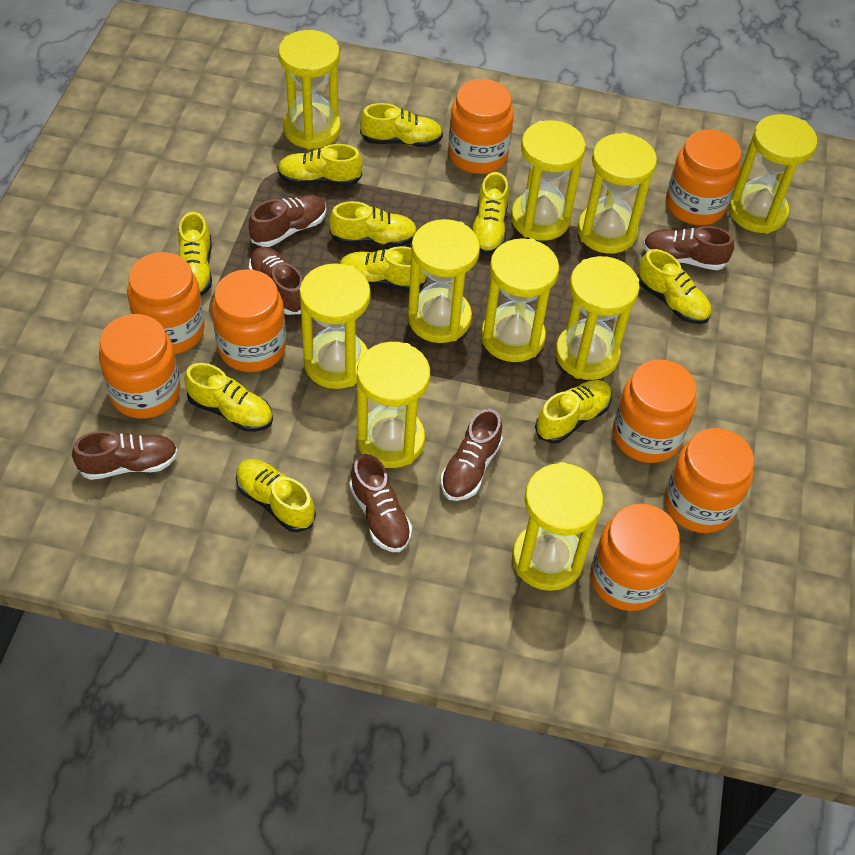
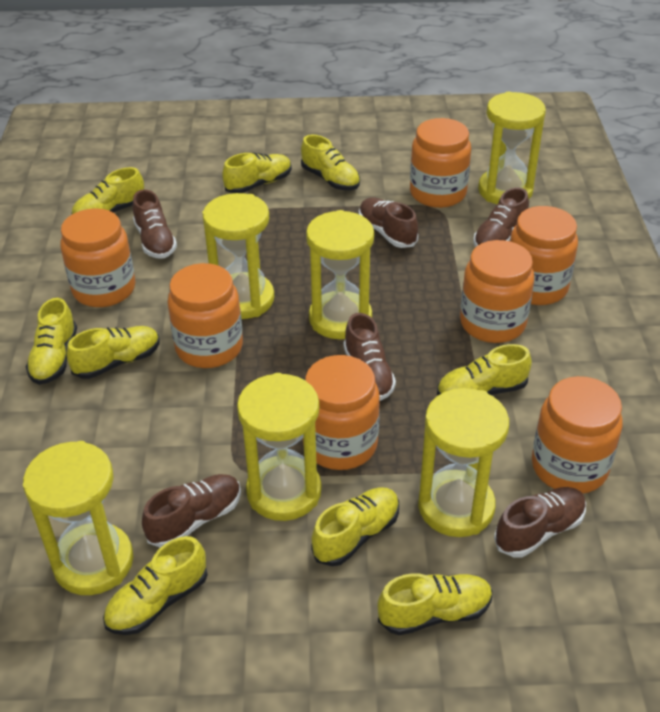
orange jar: 8 -> 7
yellow hourglass: 10 -> 6
yellow shoe: 10 -> 9

